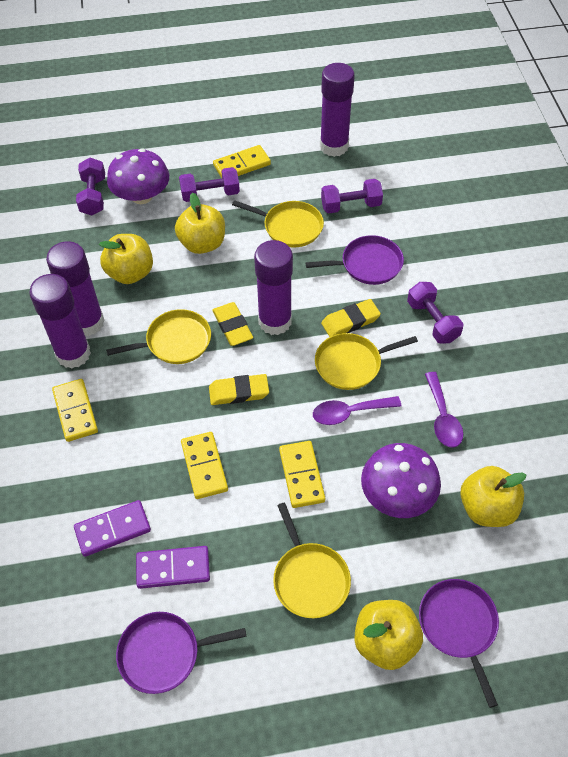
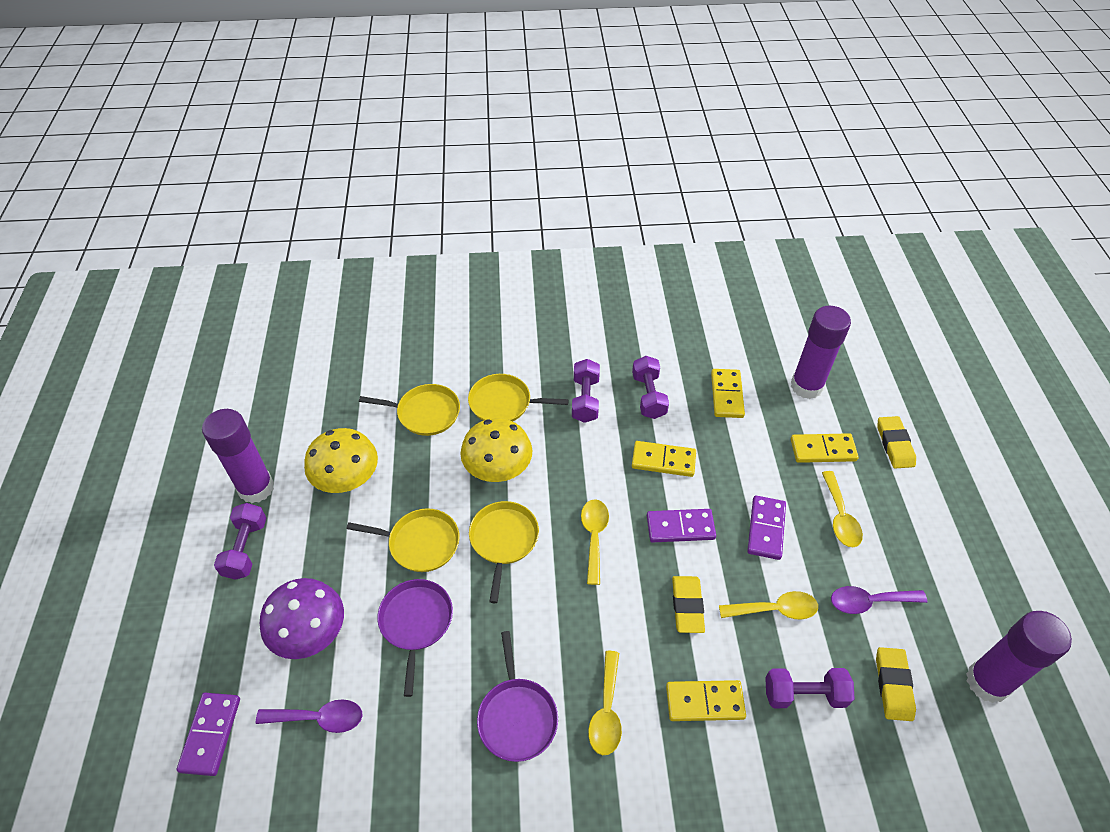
purple domino: 2 -> 3
purple glue stick: 4 -> 3
purple mushroom: 2 -> 1
purple pan: 3 -> 2
yellow apple: 4 -> 0
yellow mushroom: 0 -> 2
yellow spoon: 0 -> 4

